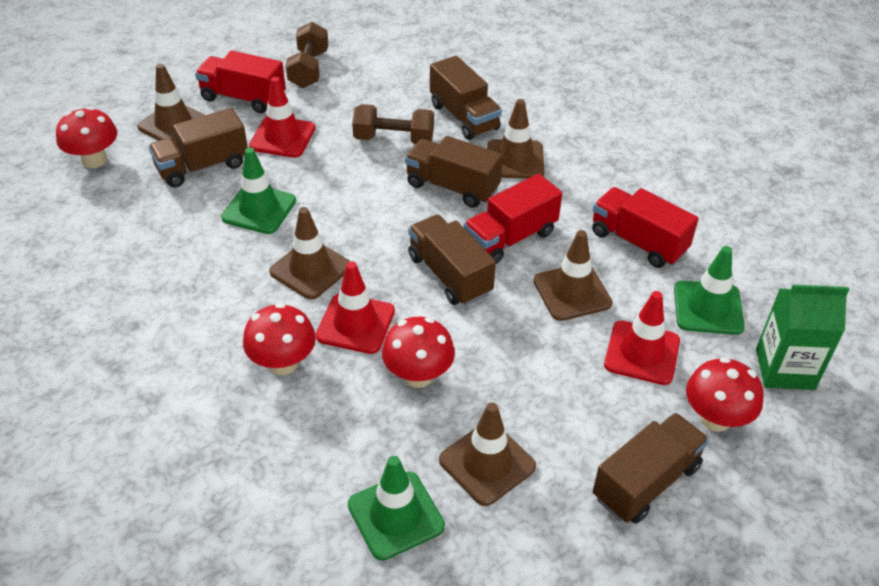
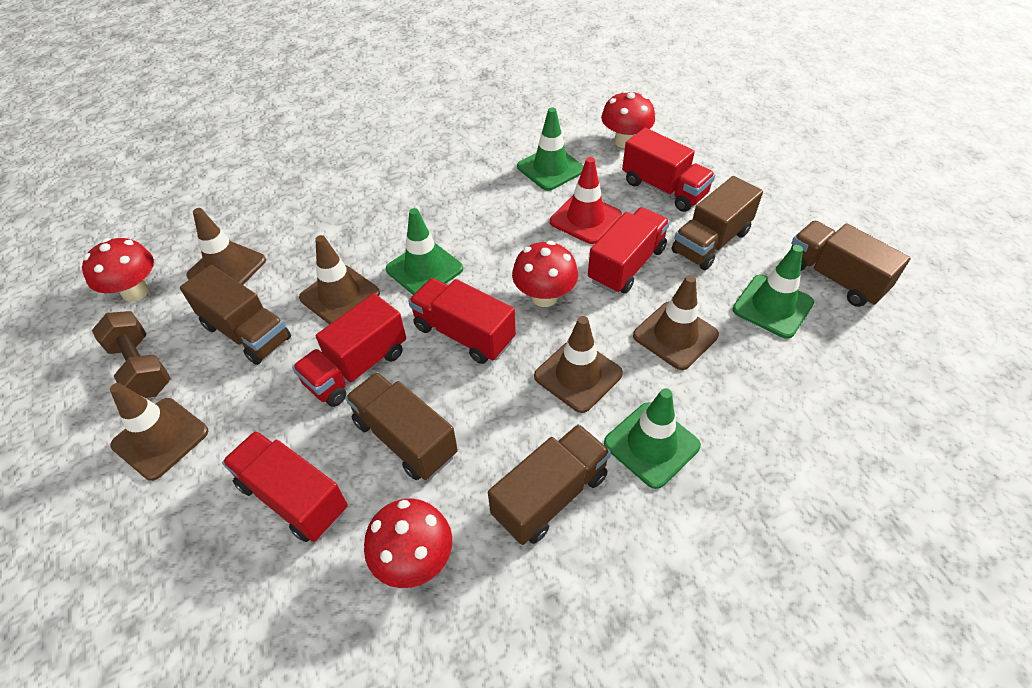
brown dumbbell: 2 -> 1
green carton: 1 -> 0
green traffic cone: 3 -> 4
red traffic cone: 3 -> 1
red truck: 3 -> 5

